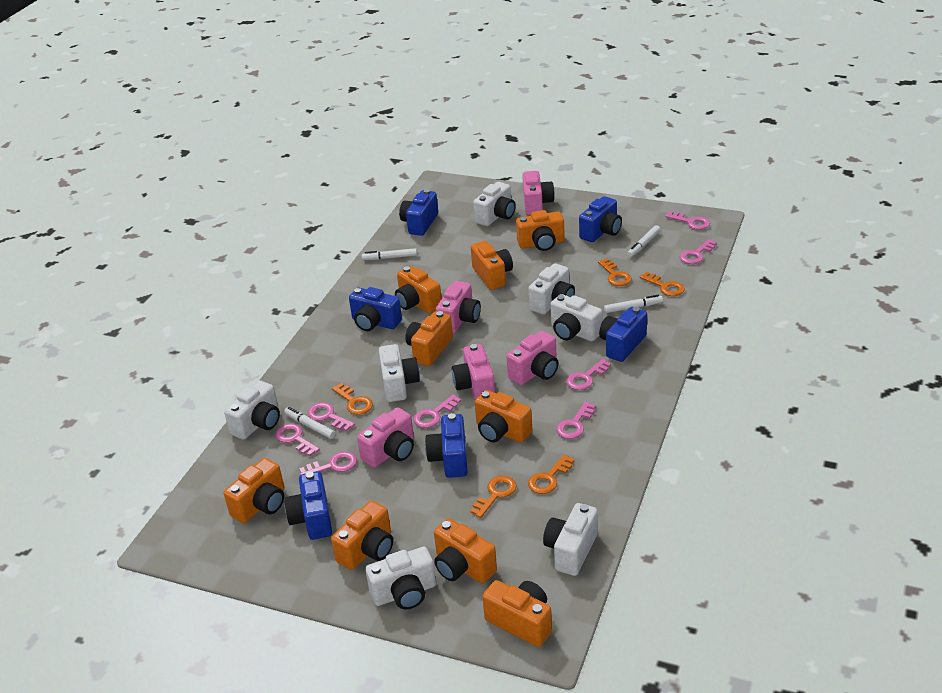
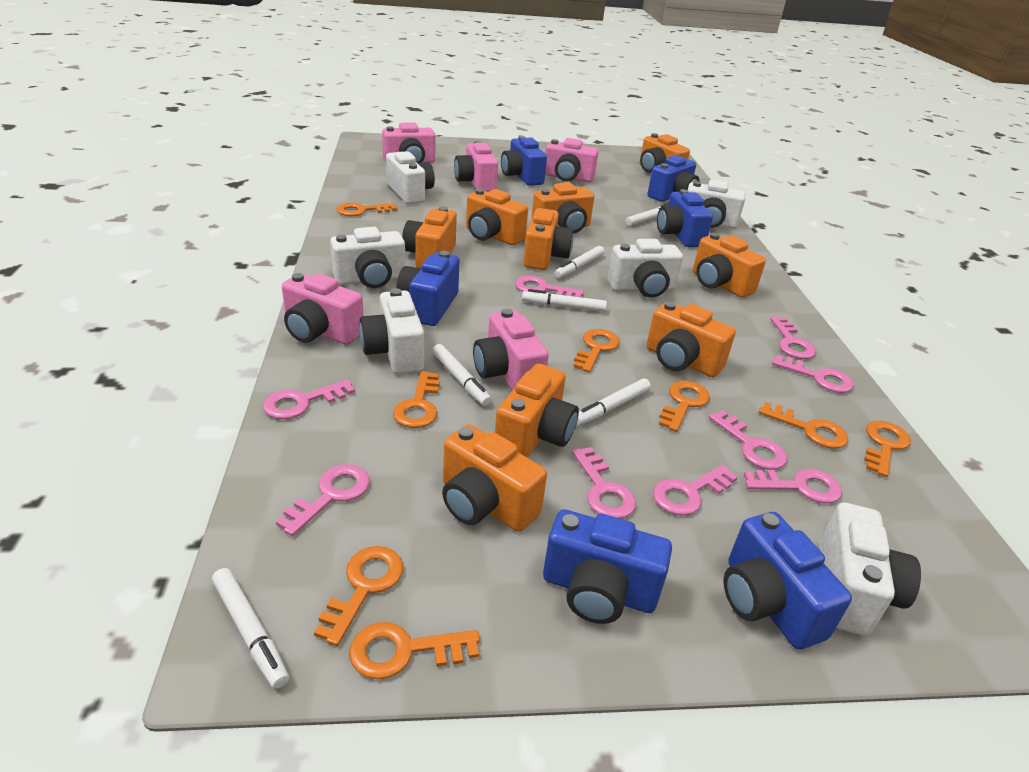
orange key: 5 -> 8
pink key: 8 -> 9
white camera: 7 -> 6
white marker: 4 -> 6

